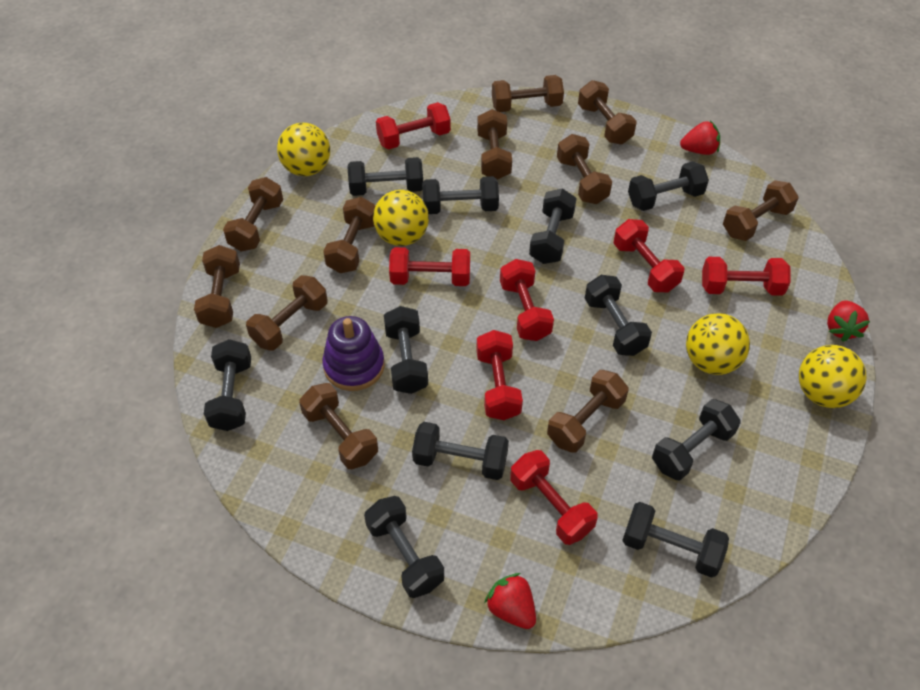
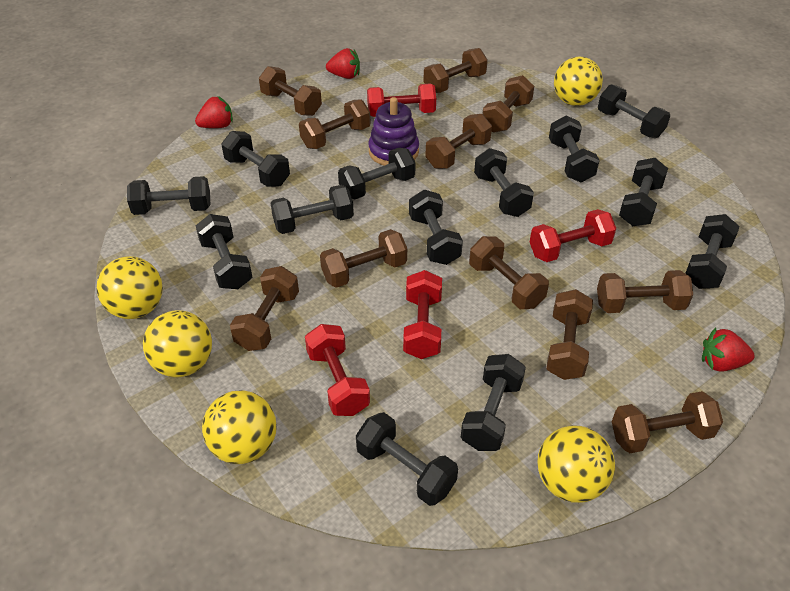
black dumbbell: 11 -> 13
red dumbbell: 7 -> 4
yellow ball: 4 -> 5

